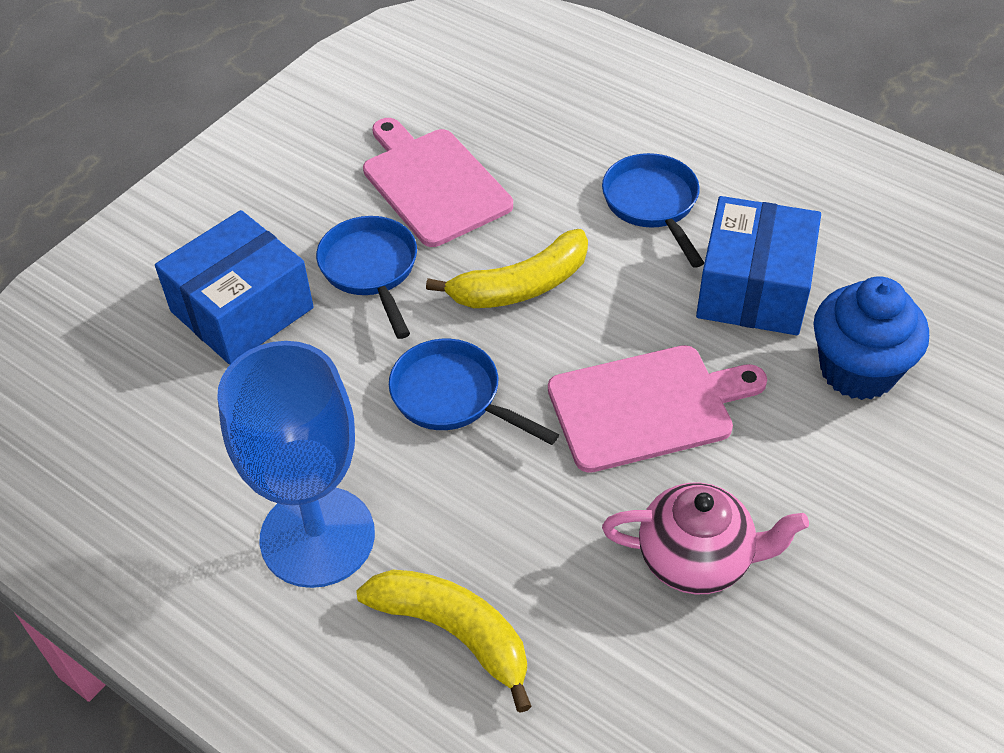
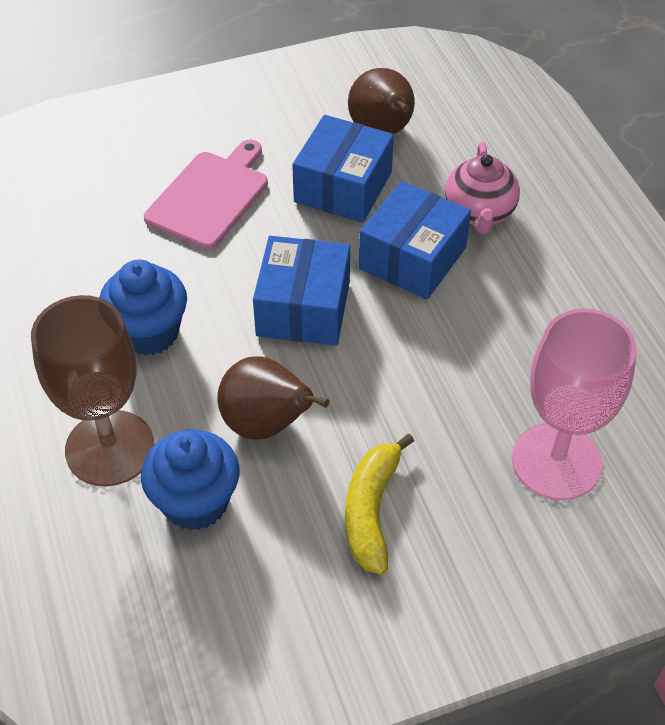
blue box: 2 -> 3
blue cupcake: 1 -> 2
blue goblet: 1 -> 0
blue pan: 3 -> 0
brown goblet: 0 -> 1
brown pear: 0 -> 2
pink cutting board: 2 -> 1
pink goblet: 0 -> 1
yellow banana: 2 -> 1

